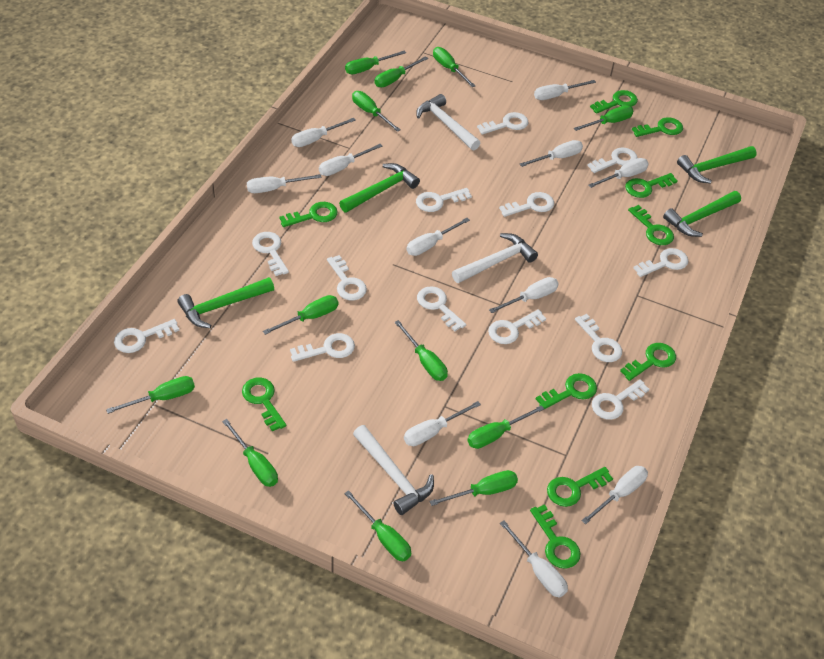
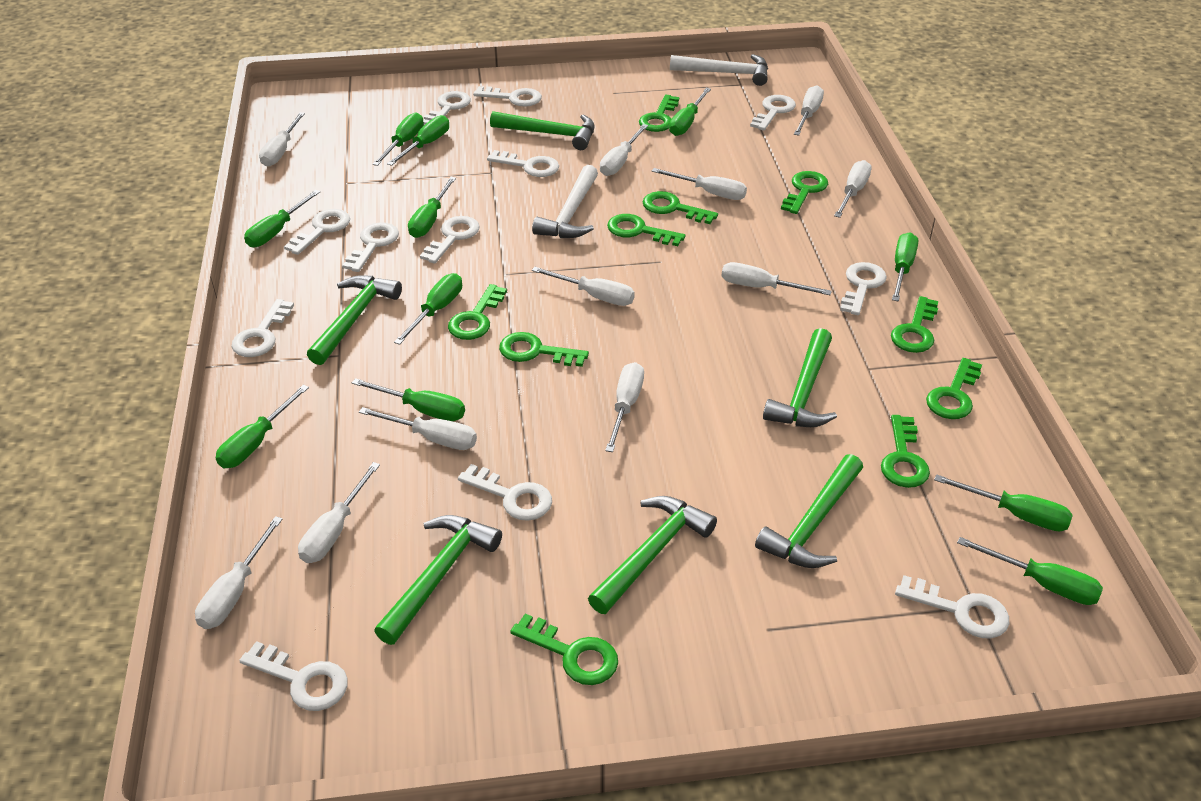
green hammer: 4 -> 6
green screwdriver: 12 -> 11
white hammer: 3 -> 2
white key: 13 -> 12

